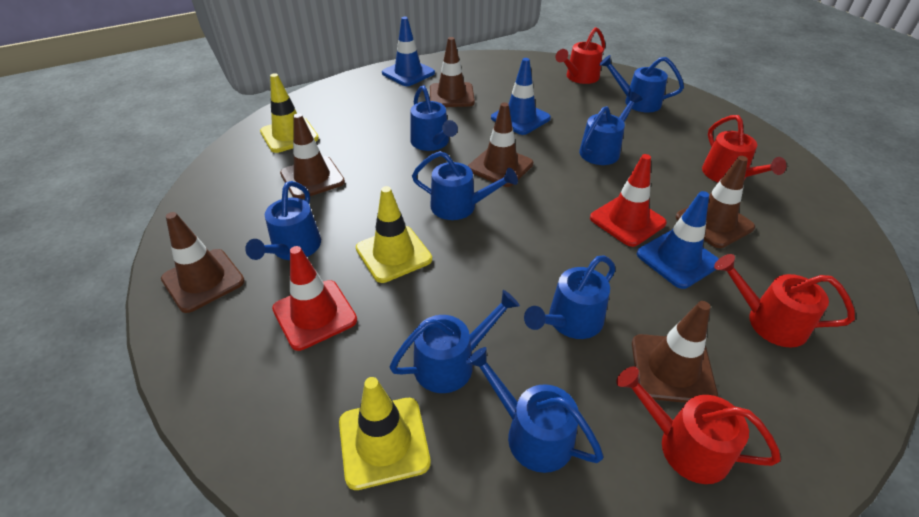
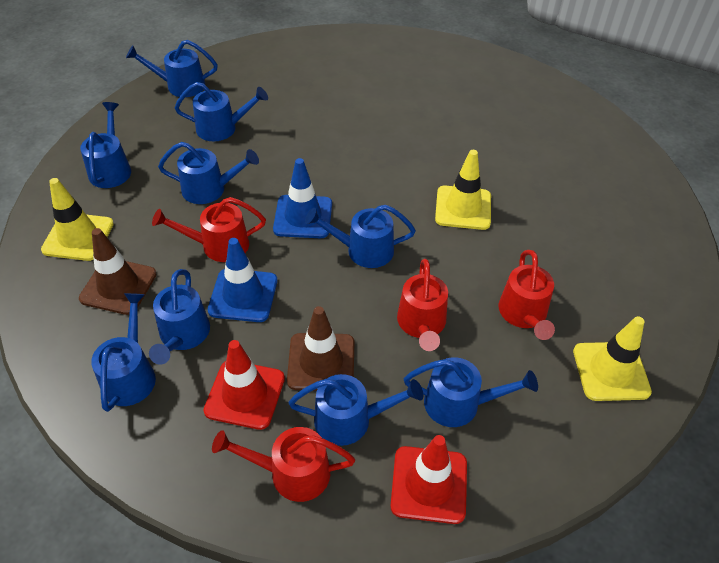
blue traffic cone: 3 -> 2
blue watering can: 8 -> 9
brown traffic cone: 6 -> 2

